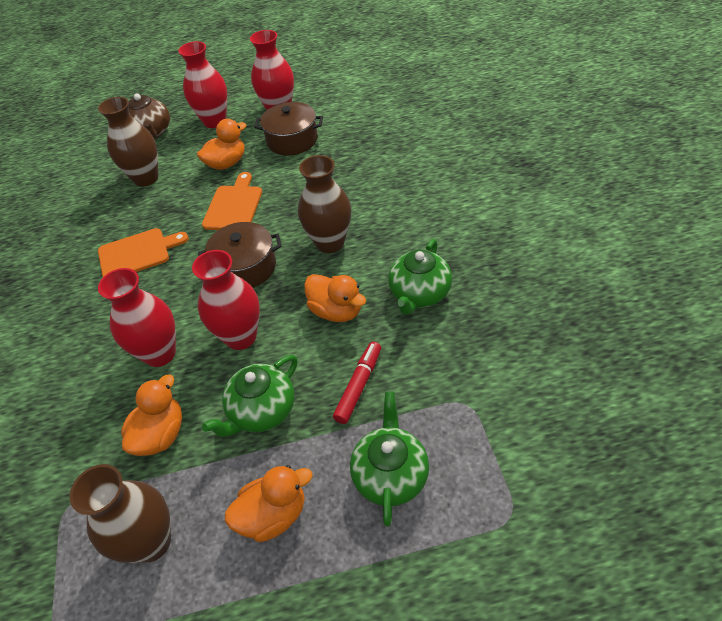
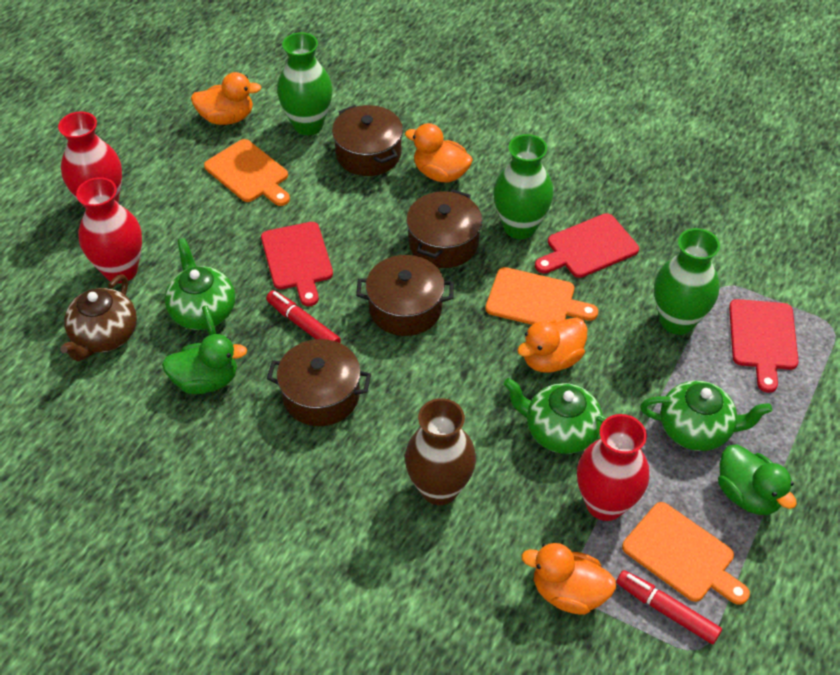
brown pot: 2 -> 4
brown vase: 3 -> 1
green duck: 0 -> 2
green vase: 0 -> 3
orange cutting board: 2 -> 3
red cutting board: 0 -> 3
red marker: 1 -> 2
red vase: 4 -> 3

